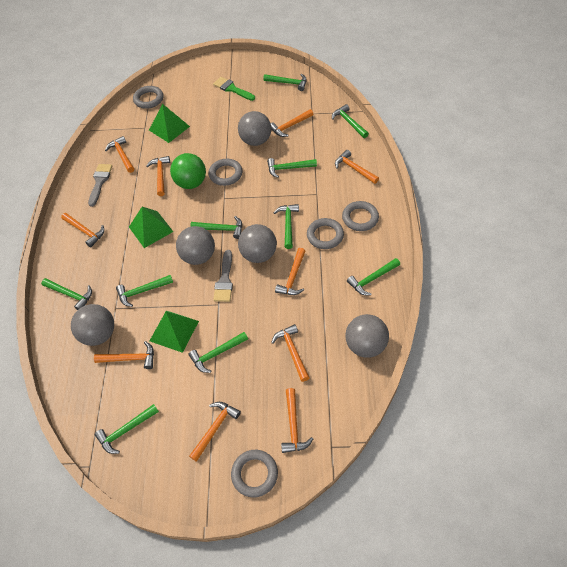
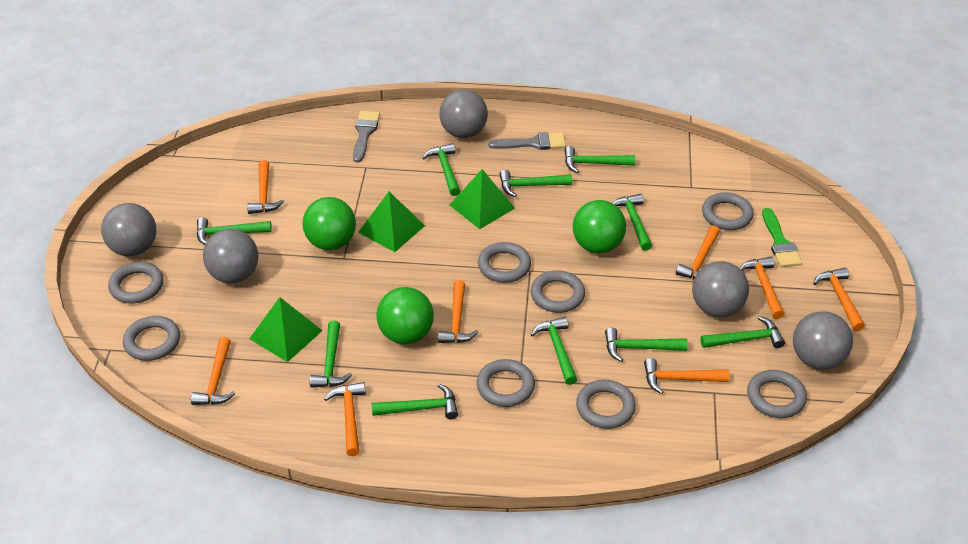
green ball: 1 -> 3
grey ring: 5 -> 8
orange hammer: 10 -> 8

